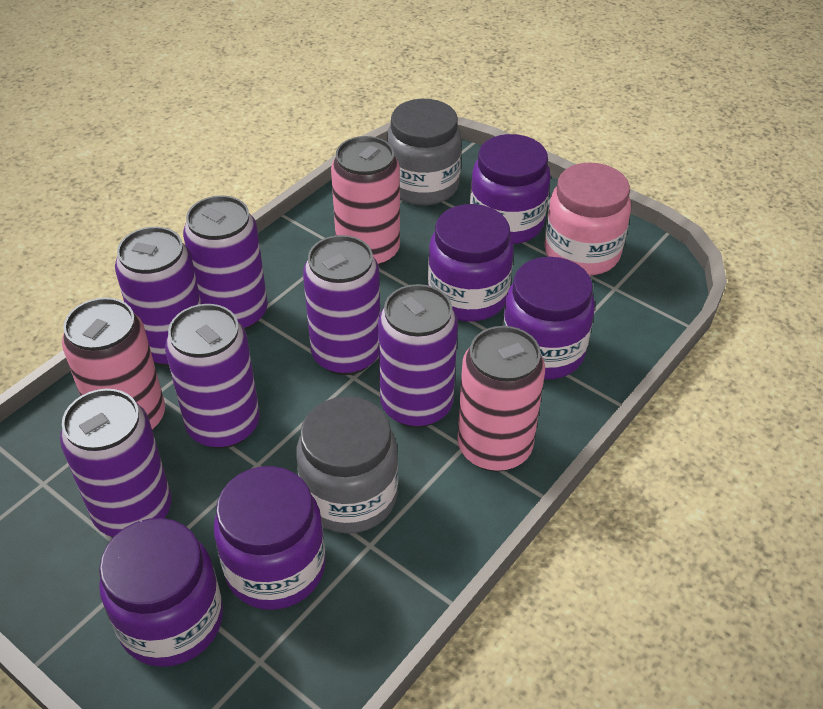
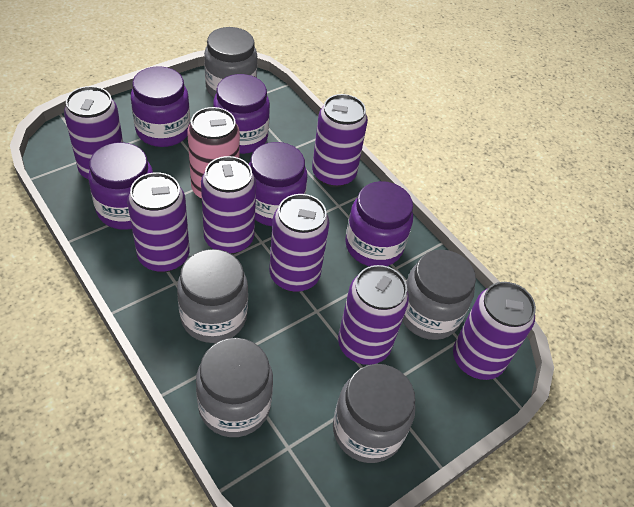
grey jar: 2 -> 5
pink can: 3 -> 1
pink jar: 1 -> 0
purple can: 6 -> 7

